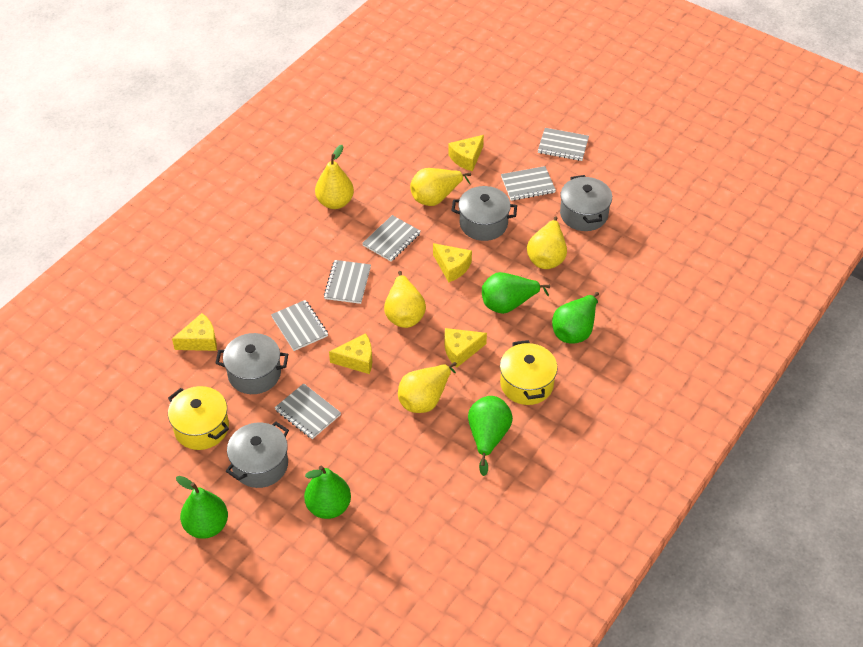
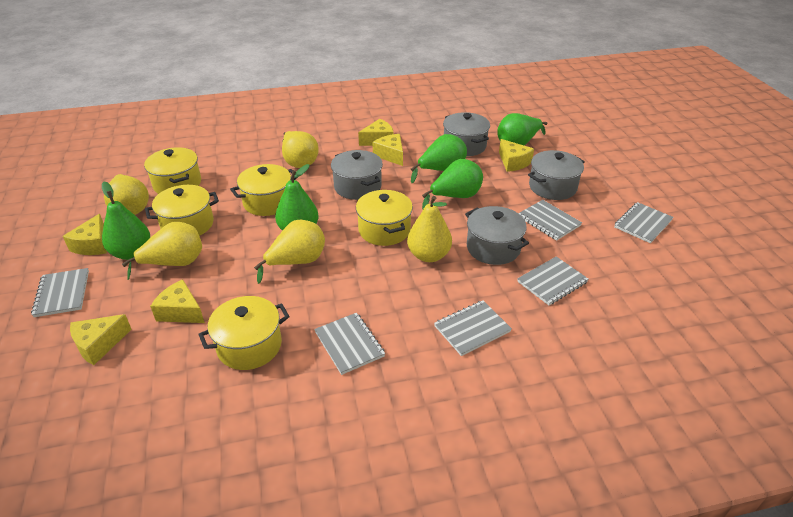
yellow cheese: 5 -> 6
yellow pot: 2 -> 5

